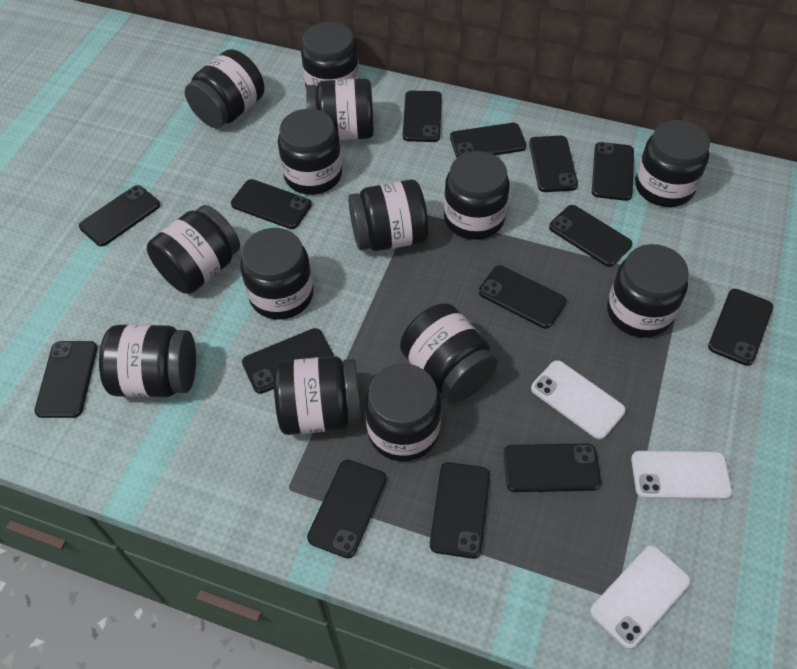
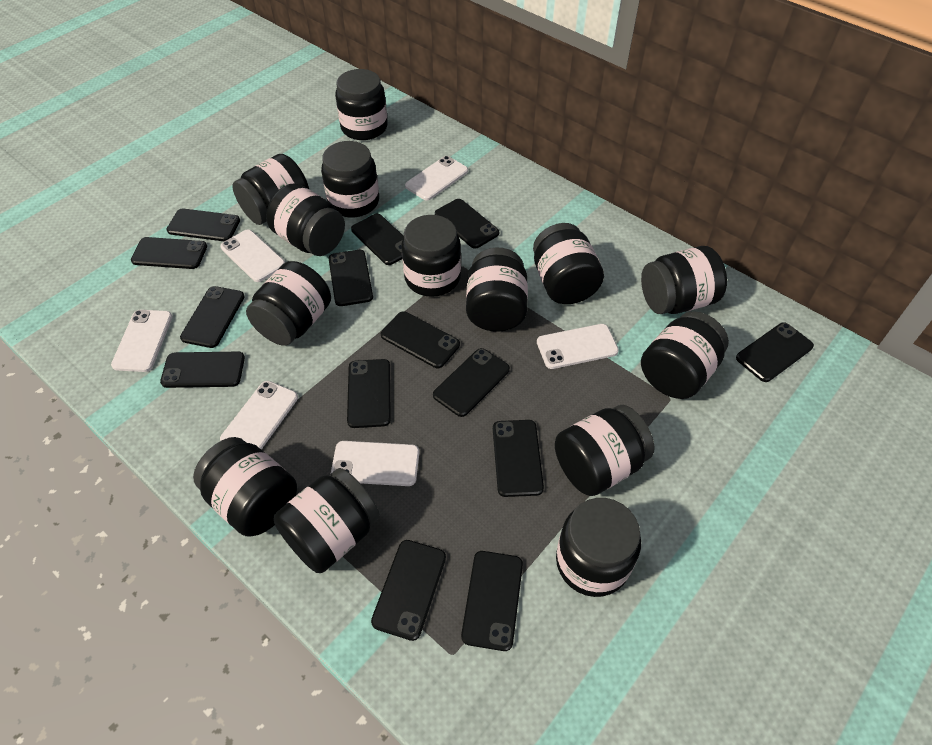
white phone: 3 -> 6

